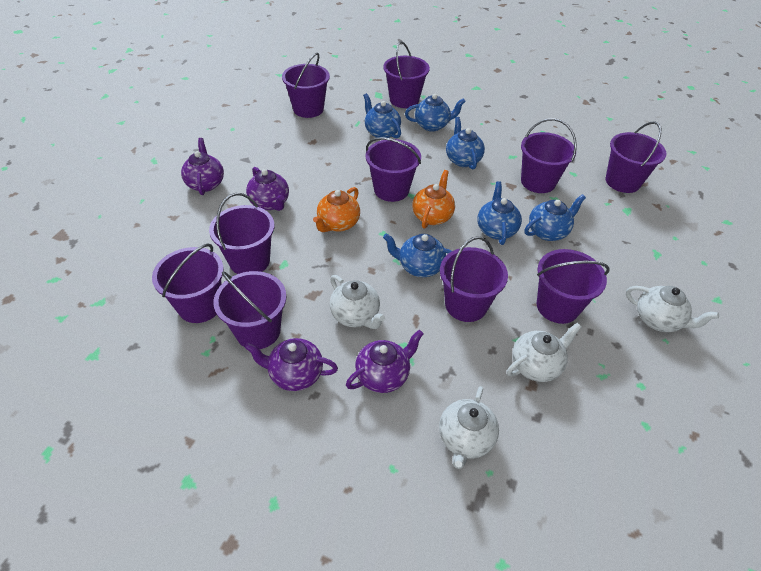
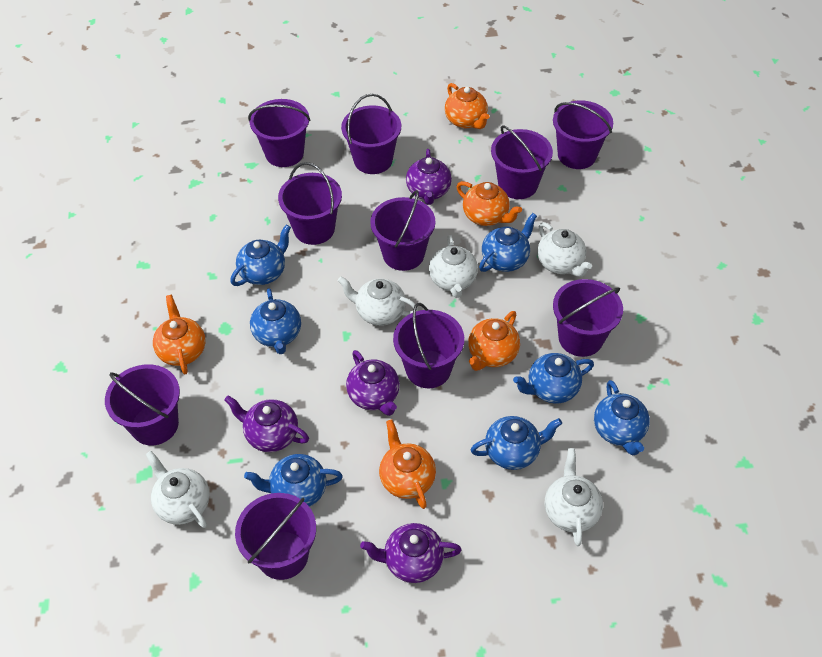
blue teapot: 6 -> 7
orange teapot: 2 -> 5
white teapot: 4 -> 5

